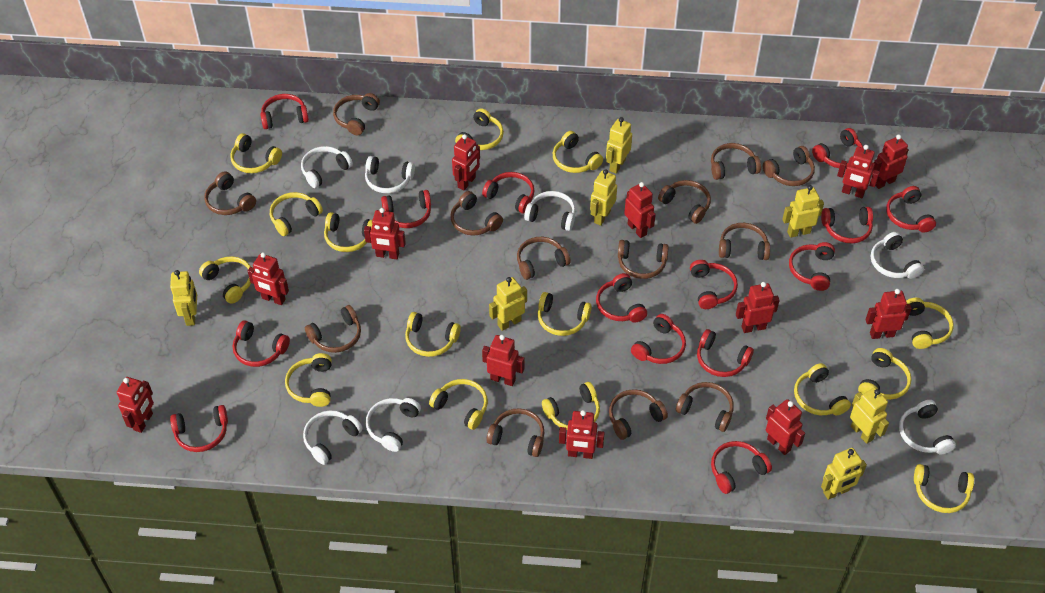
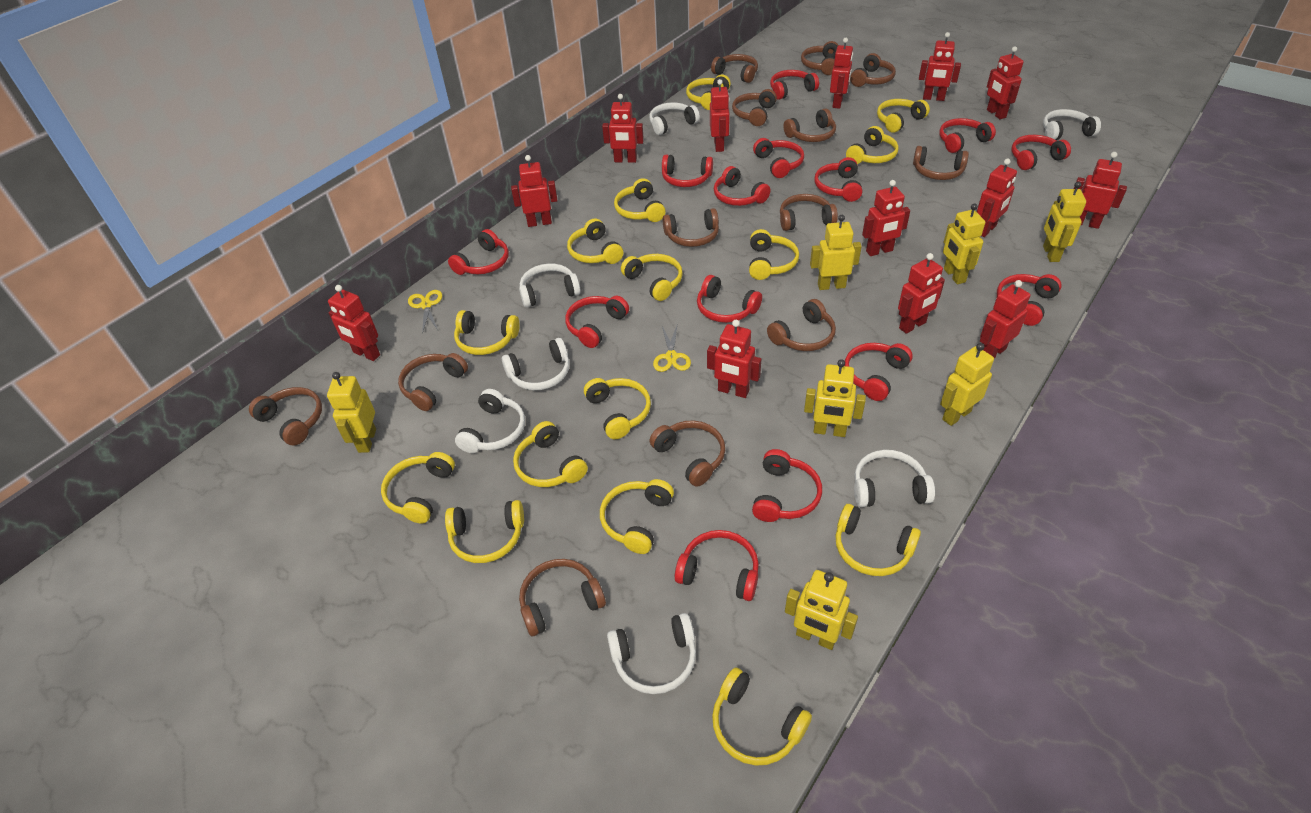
red robot: 12 -> 13
yellow scissors: 0 -> 2

